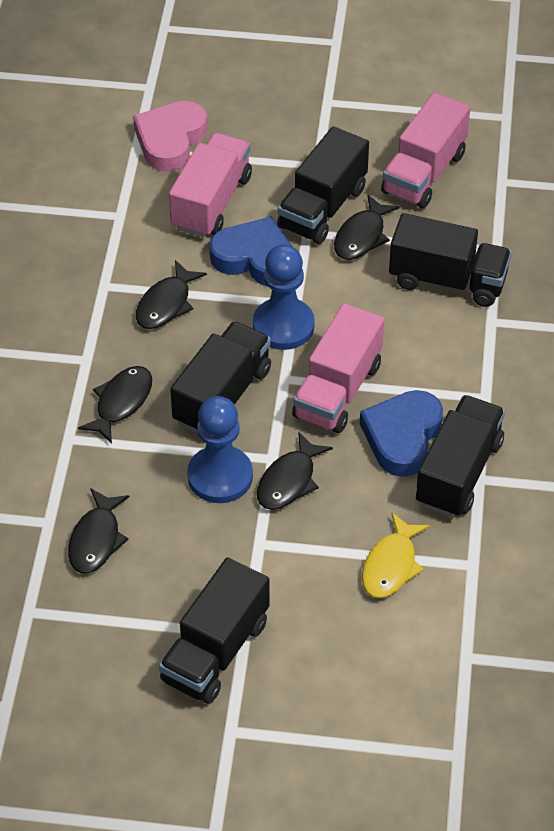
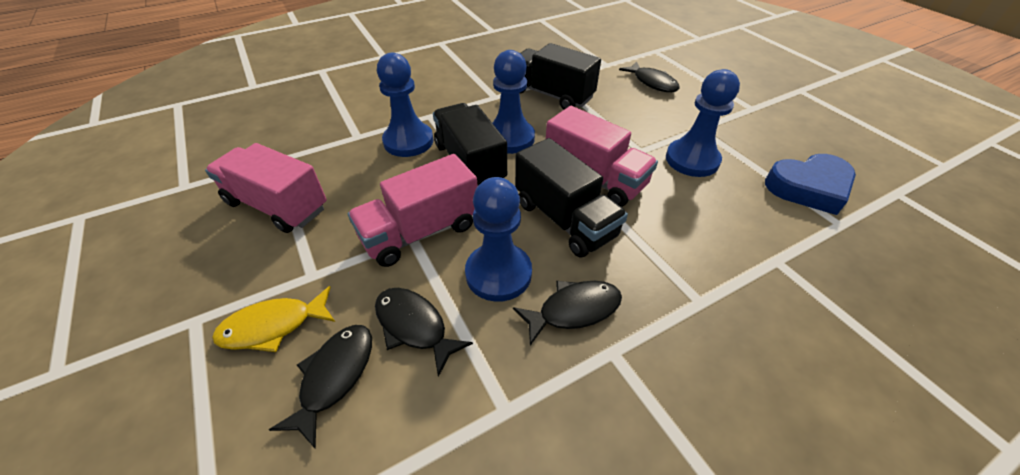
black fish: 5 -> 4
black truck: 5 -> 3
blue heart: 2 -> 1
blue pawn: 2 -> 4
pink heart: 1 -> 0

